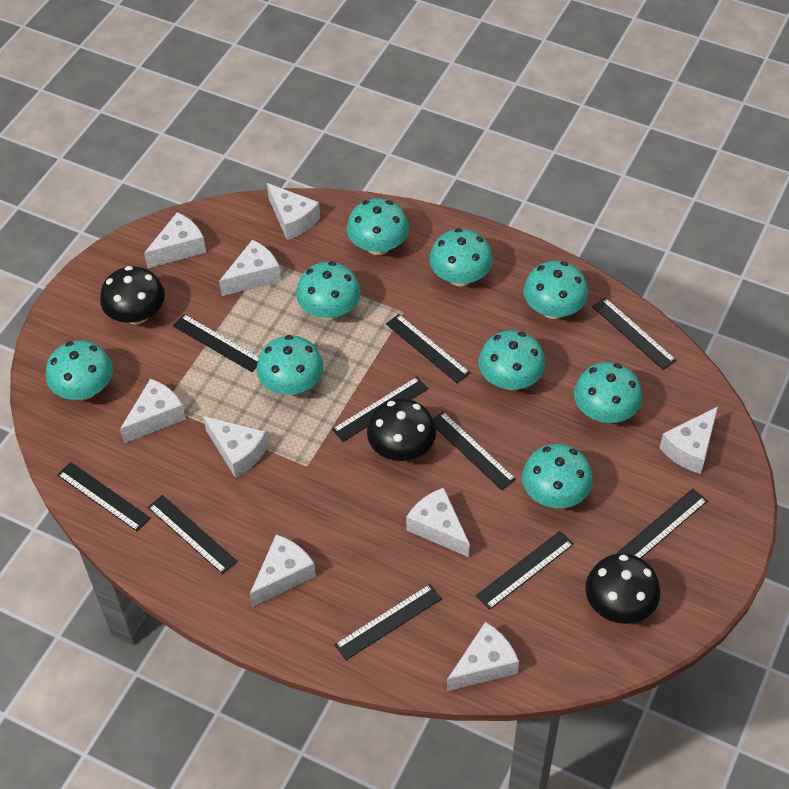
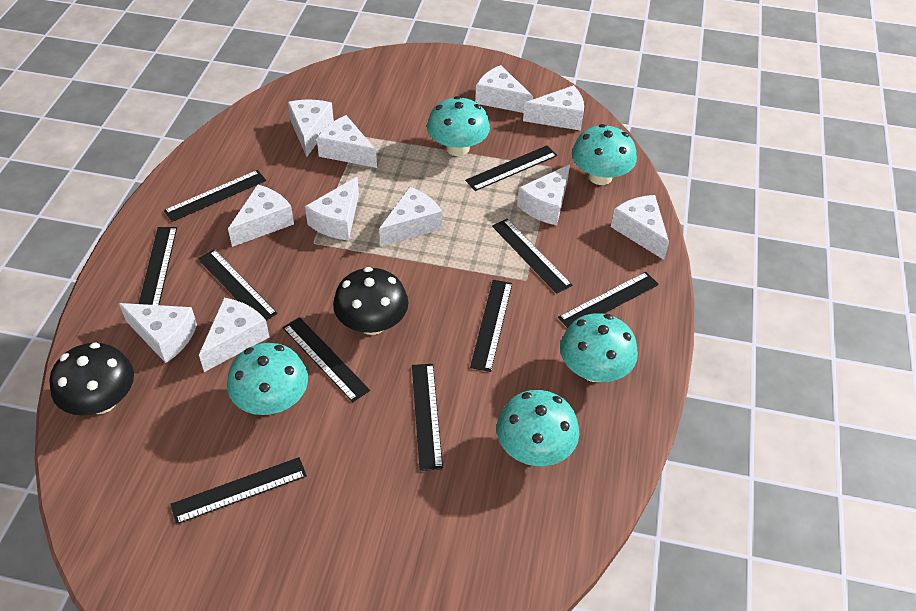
black mushroom: 3 -> 2
turquoise mushroom: 9 -> 5
white cheese: 9 -> 11

